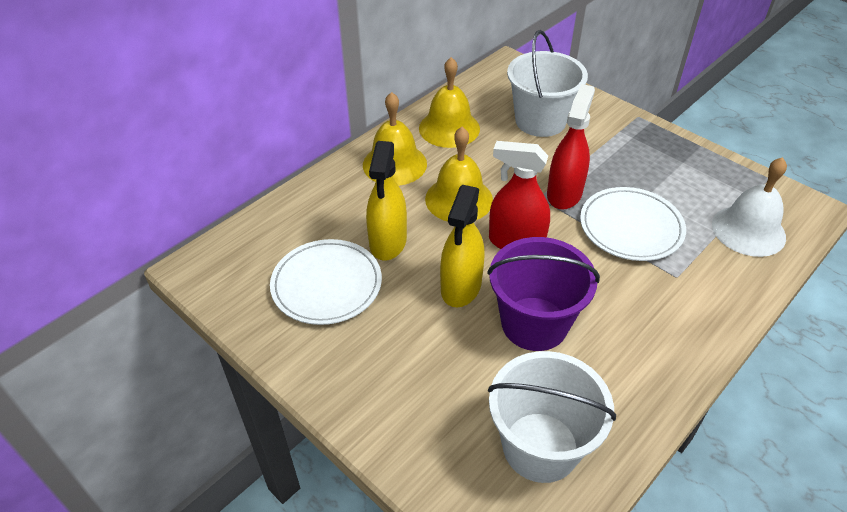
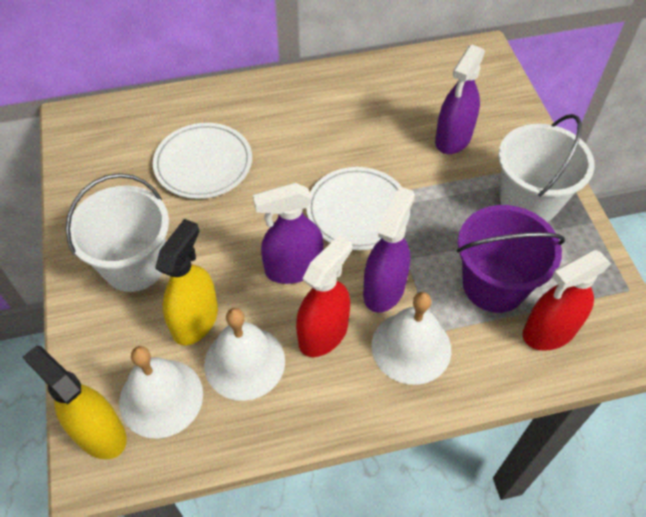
purple spray bottle: 0 -> 3
white bell: 1 -> 3
yellow bell: 3 -> 0

